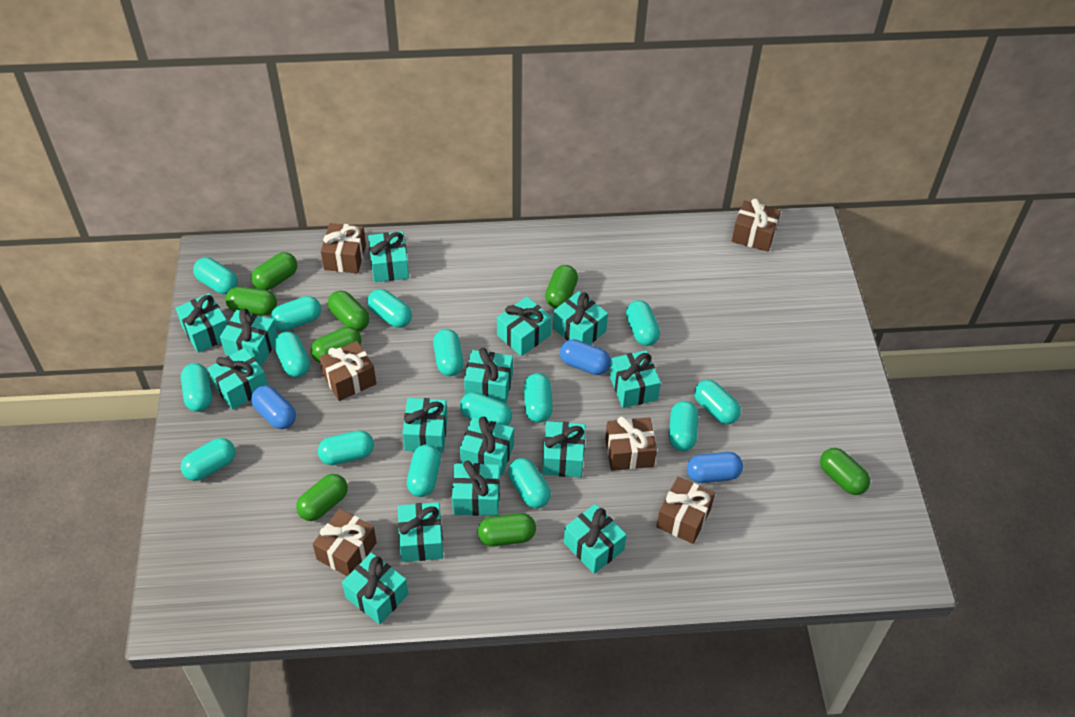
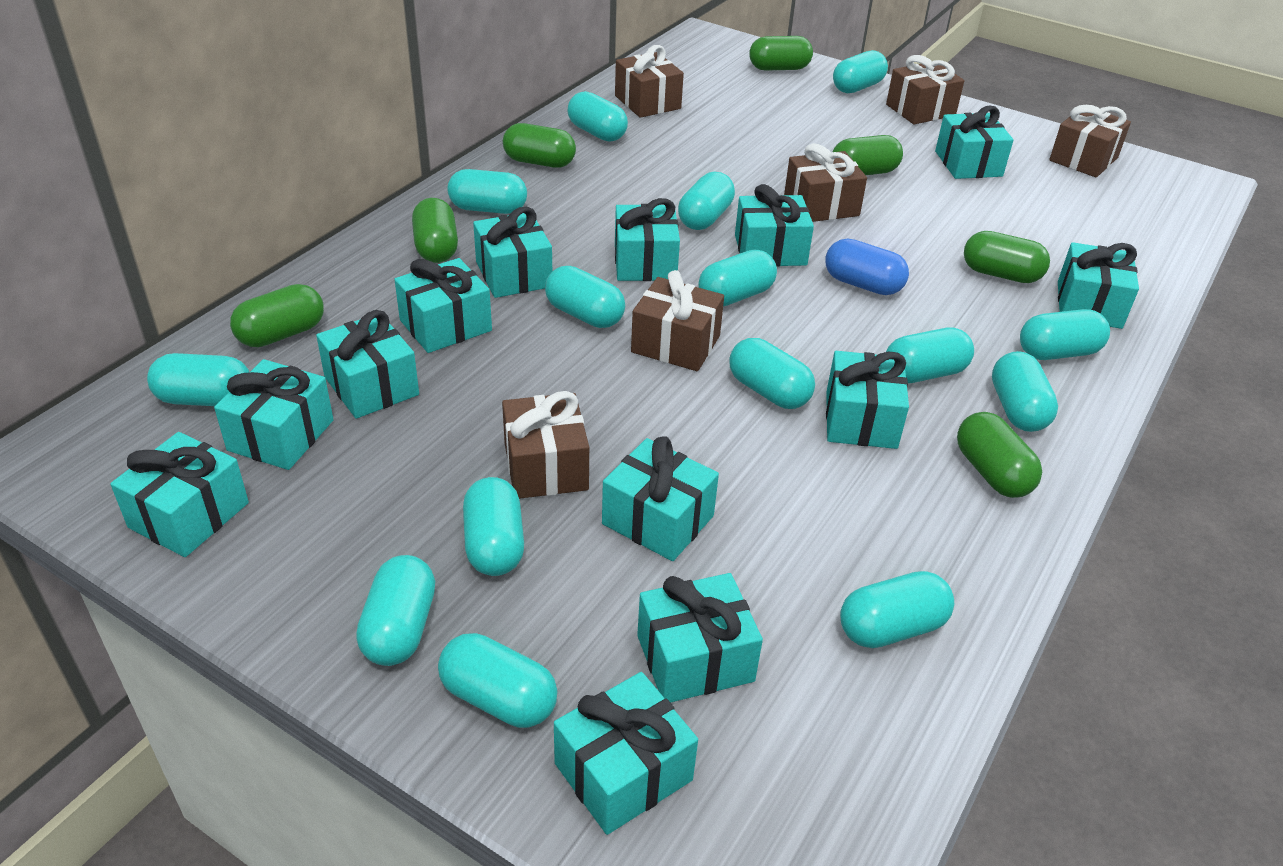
blue capsule: 3 -> 1
green capsule: 8 -> 7
turquoise gift: 15 -> 13

